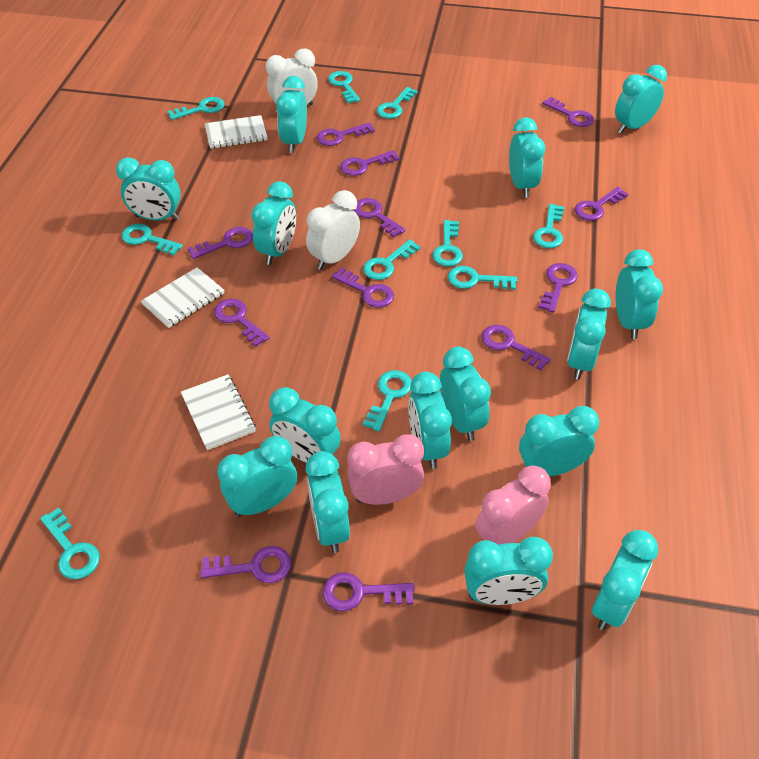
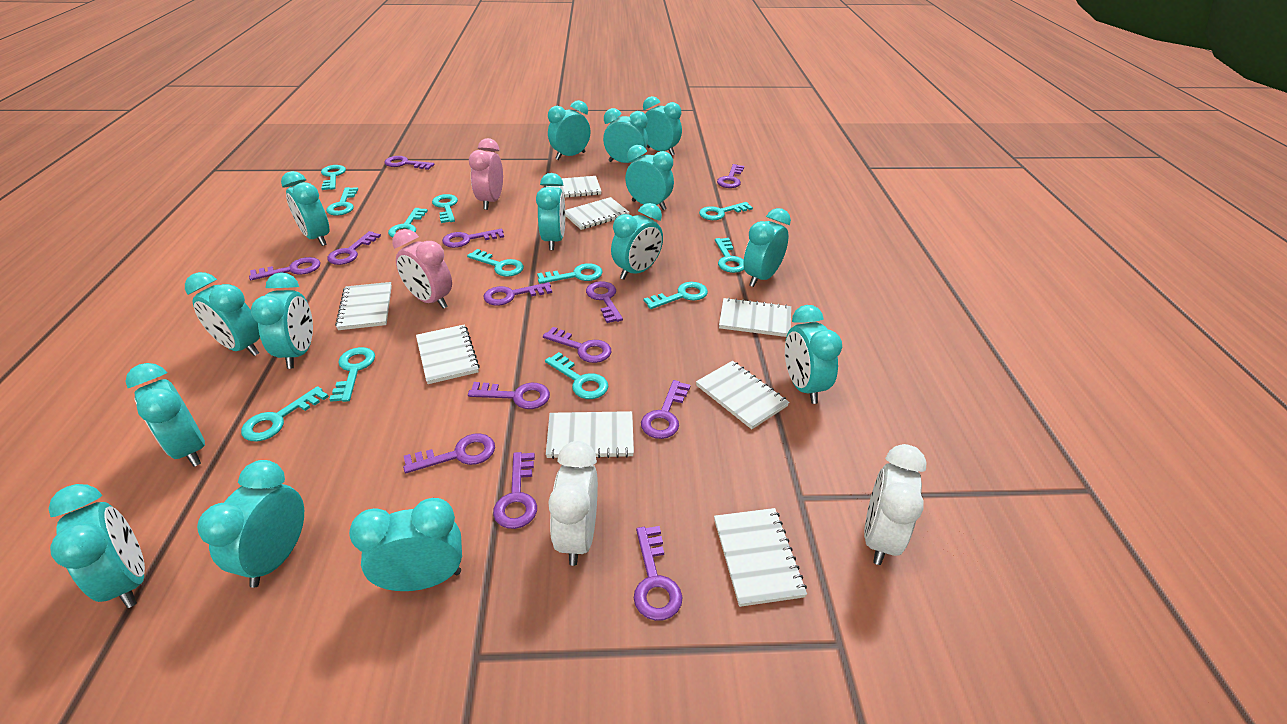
purple key: 12 -> 13
turquoise key: 10 -> 12
white notebook: 3 -> 8

